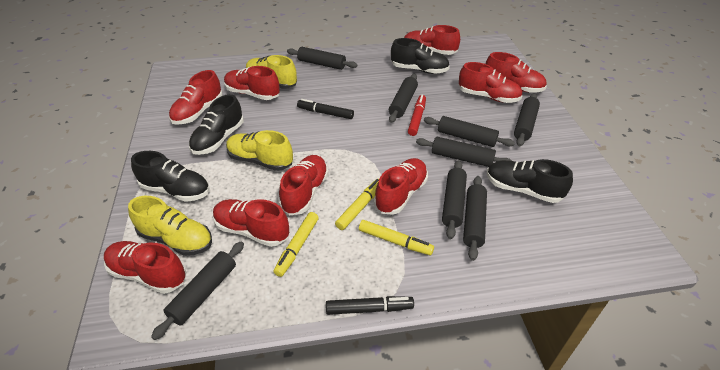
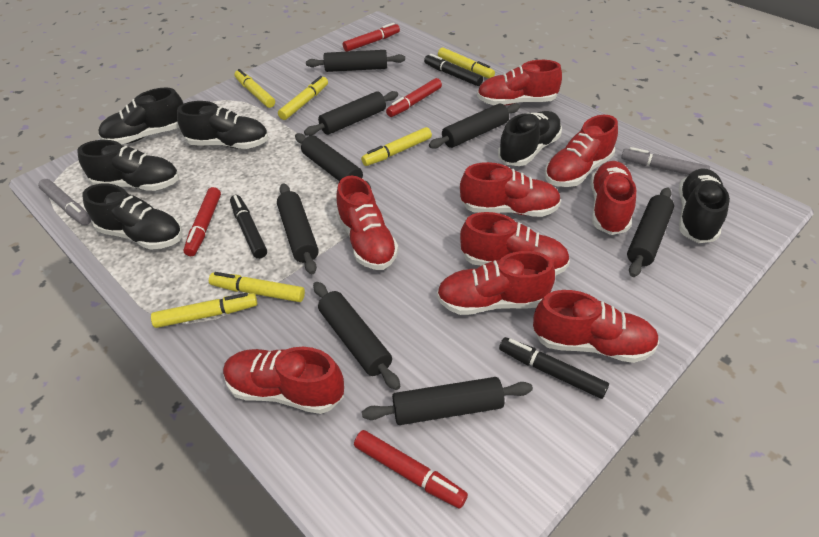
black marker: 2 -> 3
black shoe: 4 -> 6
grey marker: 0 -> 2
red marker: 1 -> 4
yellow marker: 3 -> 6
yellow shoe: 3 -> 0

